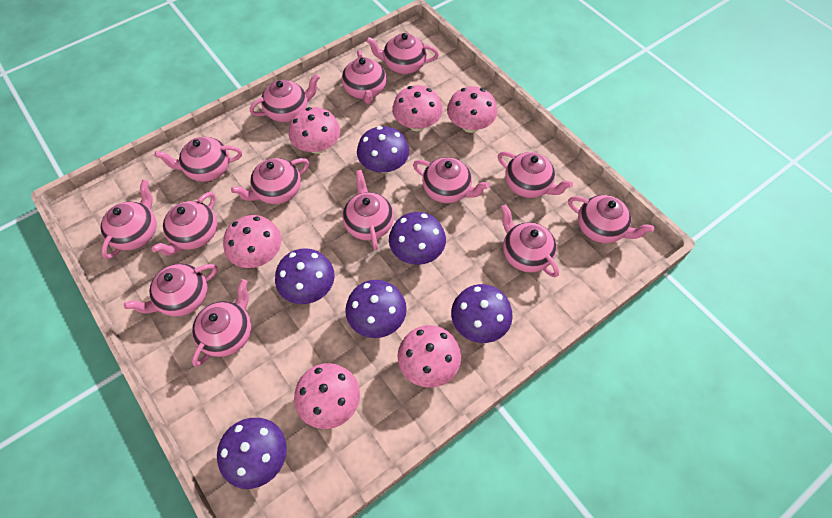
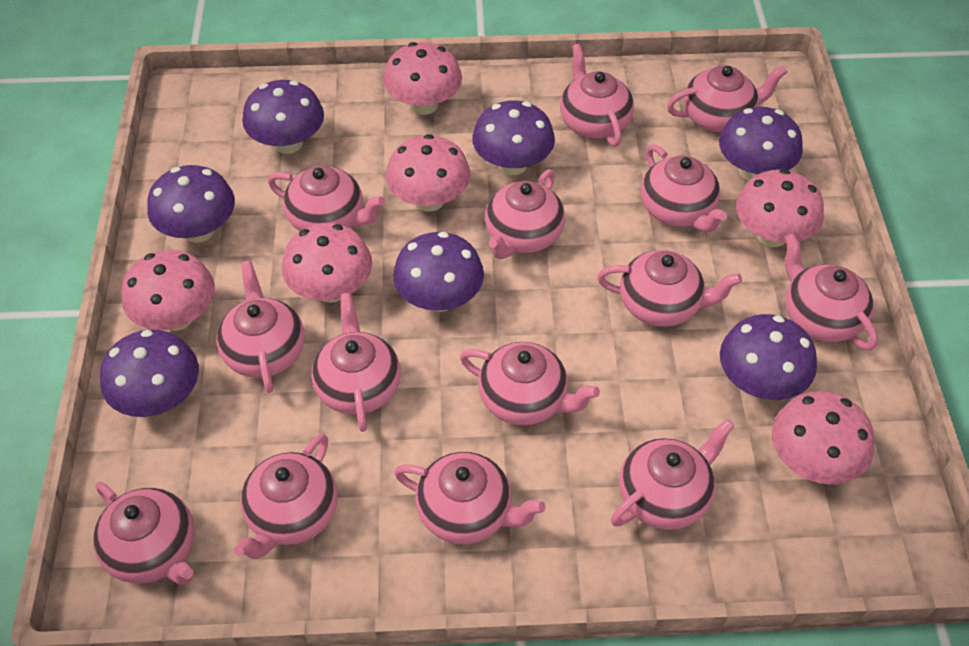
purple mushroom: 6 -> 7

